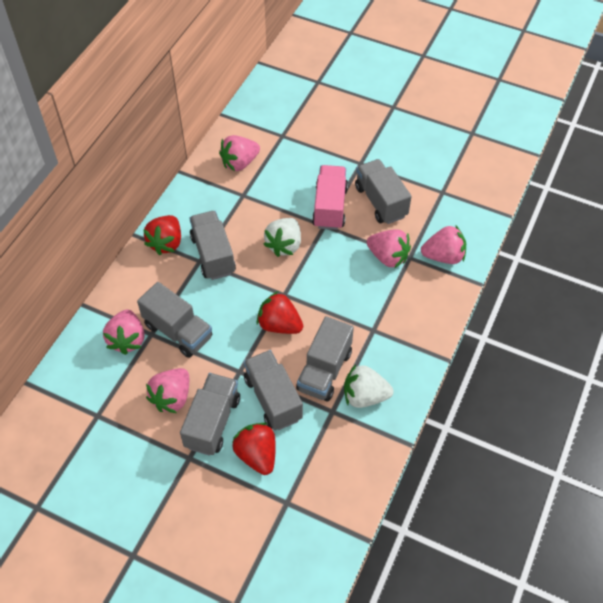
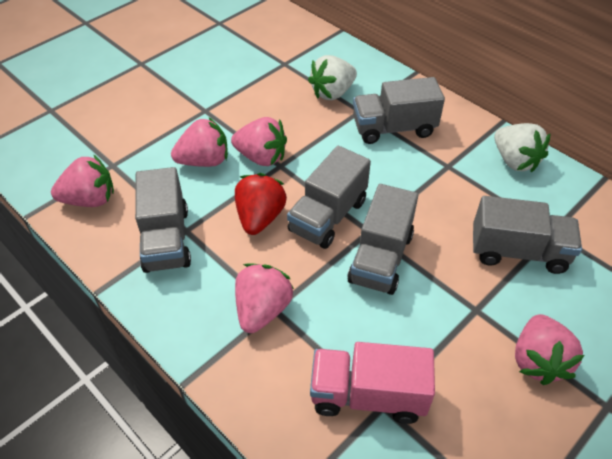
grey truck: 6 -> 5
red strawberry: 3 -> 1

